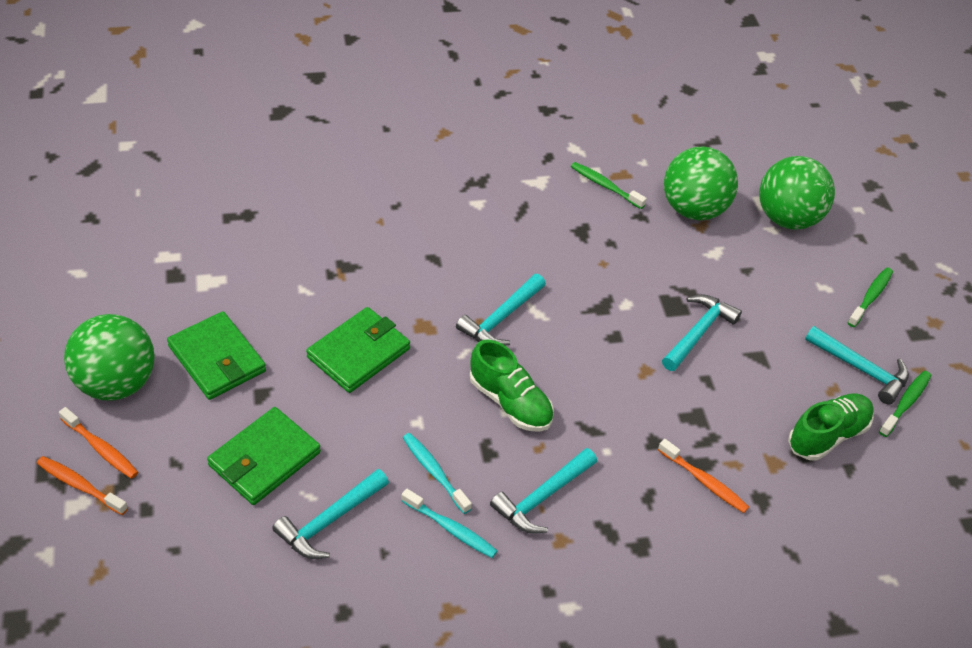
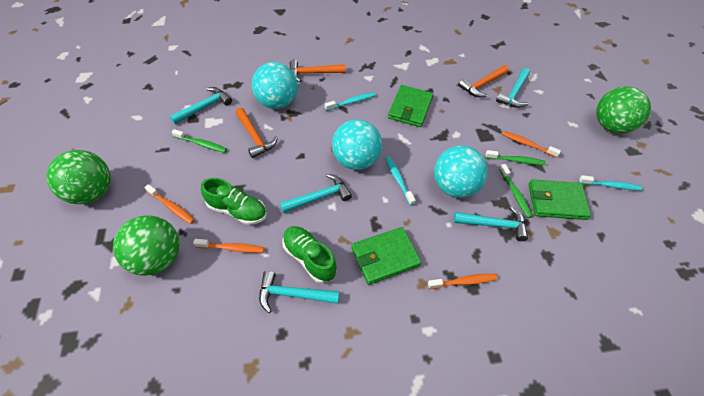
orange hammer: 0 -> 3
orange toothbrush: 3 -> 4
turquoise ball: 0 -> 3
turquoise toothbrush: 2 -> 3

